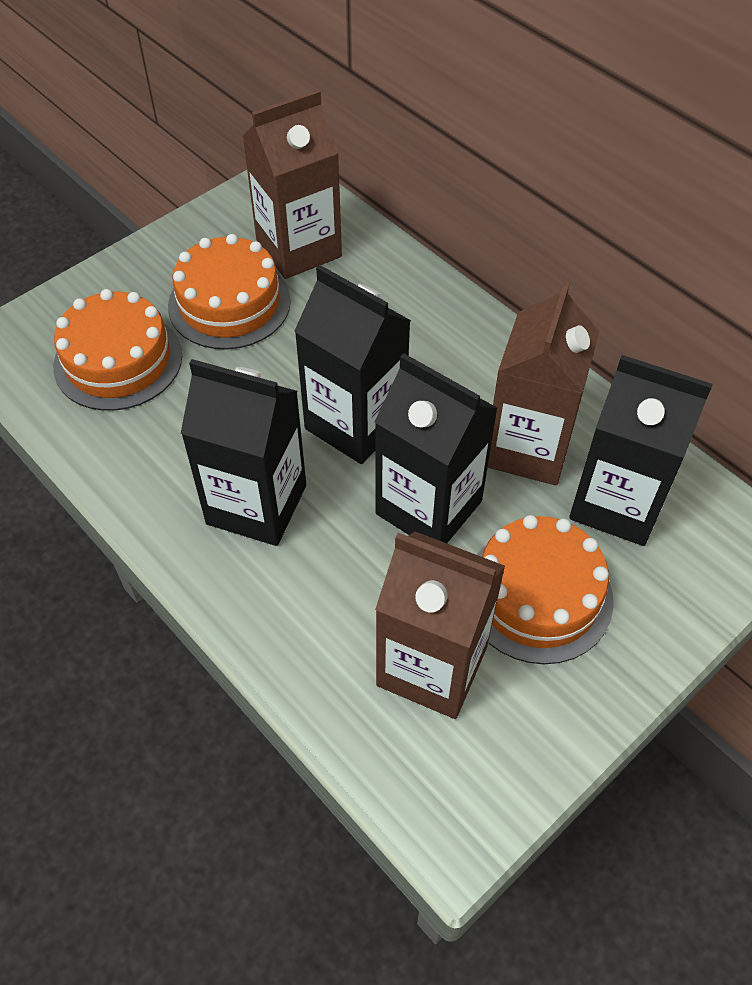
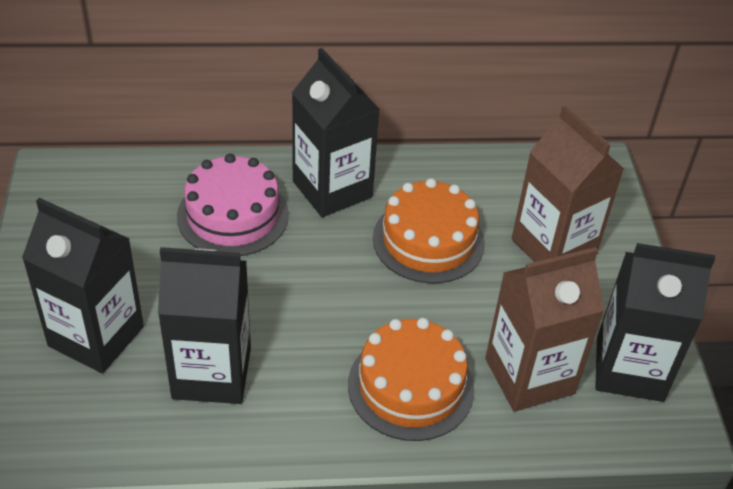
brown carton: 3 -> 2
orange cake: 3 -> 2
pink cake: 0 -> 1

